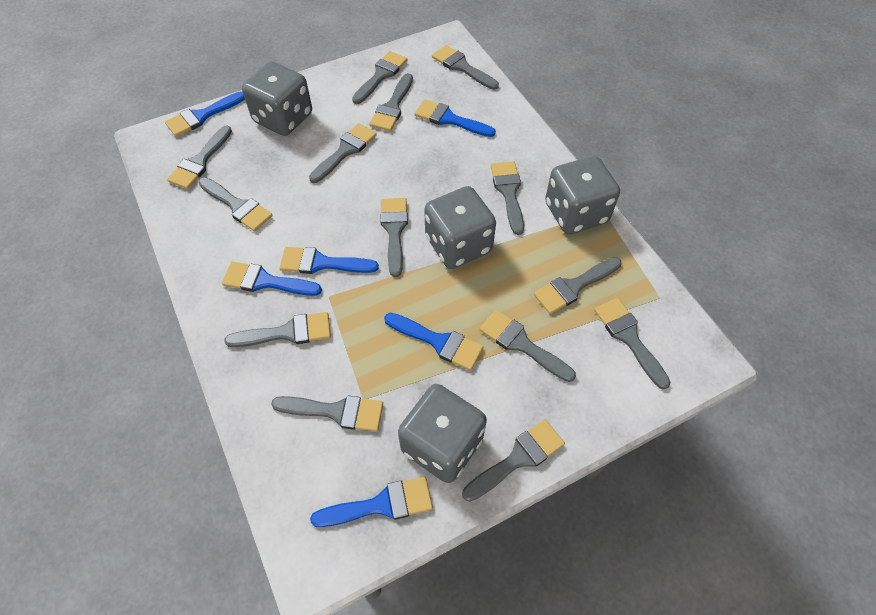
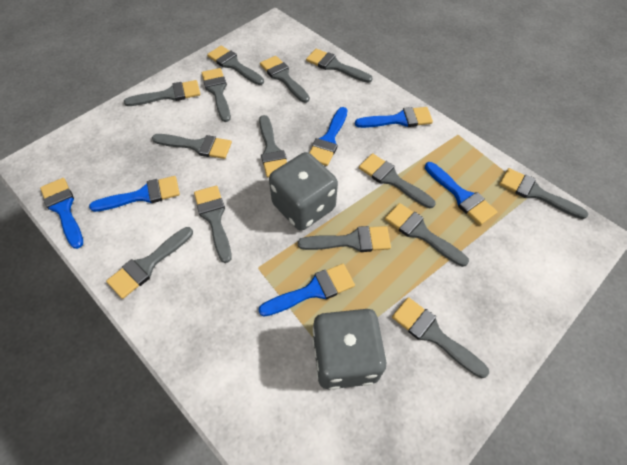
grey dice: 4 -> 2

